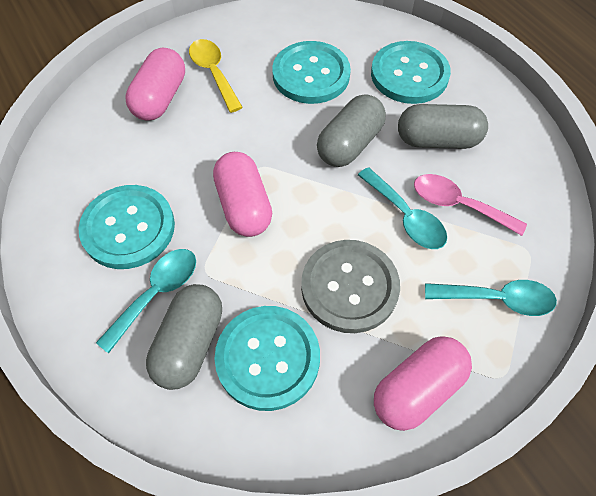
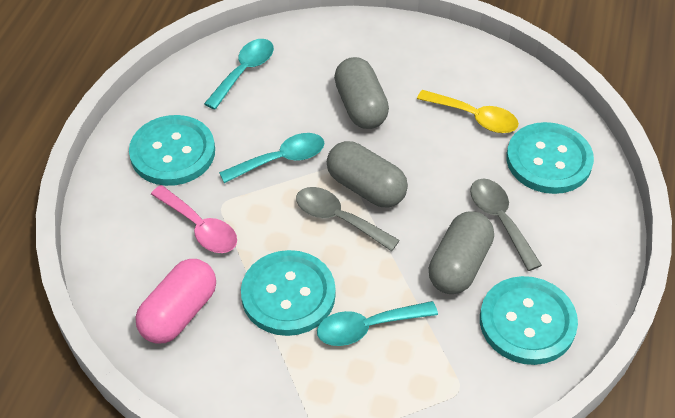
grey button: 1 -> 0
grey spoon: 0 -> 2
pink capsule: 3 -> 1

